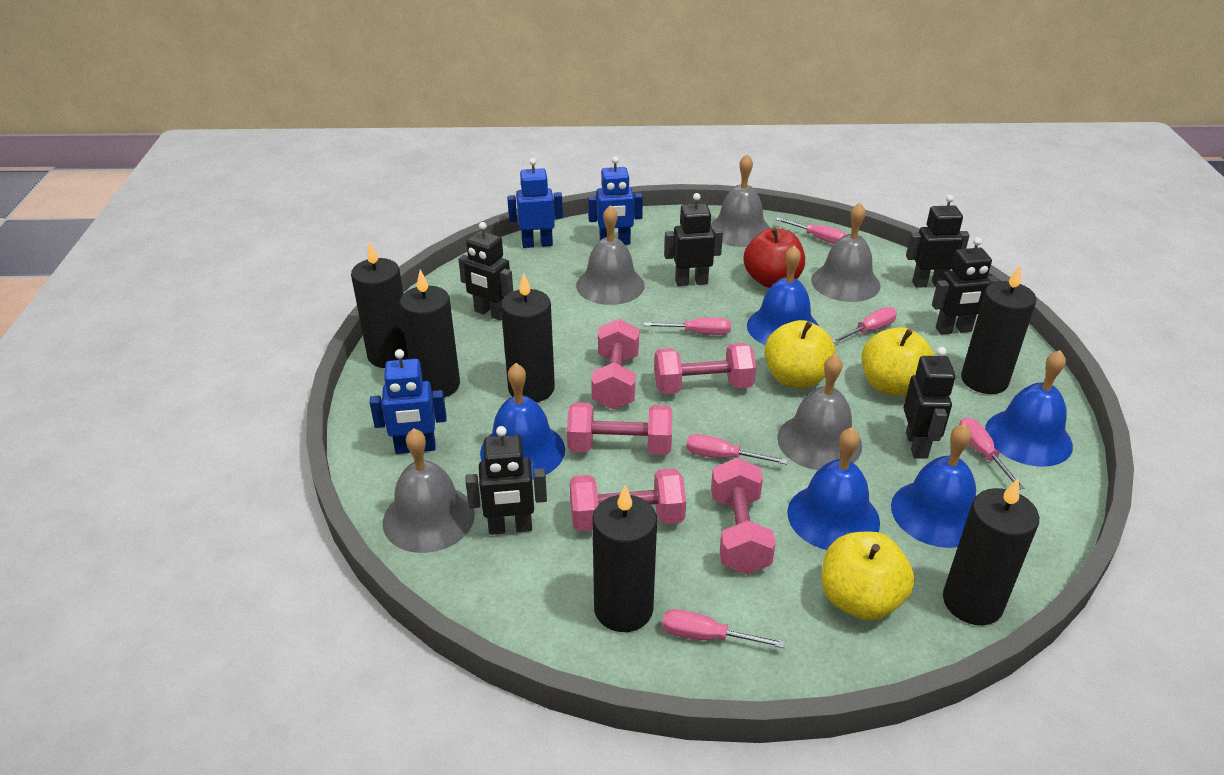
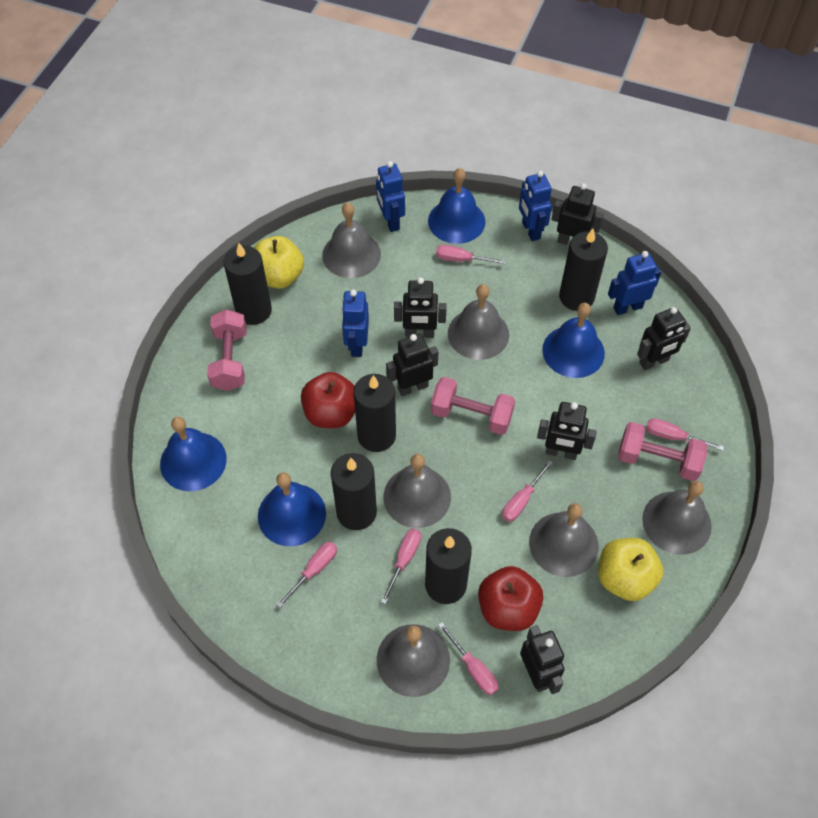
black candle: 6 -> 5
blue bell: 5 -> 4
blue robot: 3 -> 4
grey bell: 5 -> 6
pink dumbbell: 5 -> 3
red apple: 1 -> 2
yellow apple: 3 -> 2

